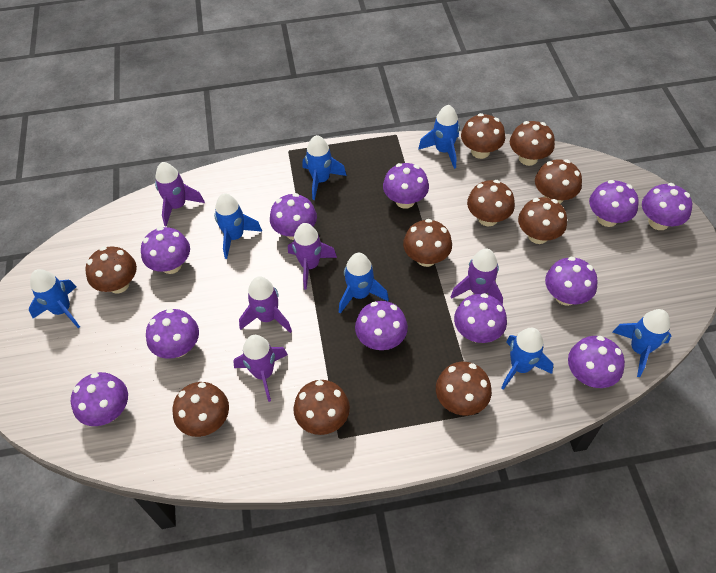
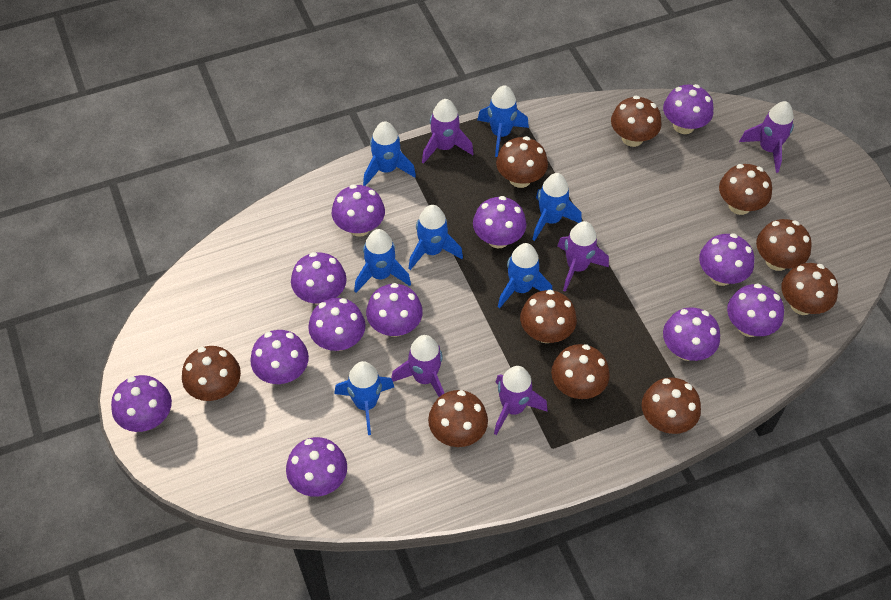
purple mushroom: 11 -> 12

